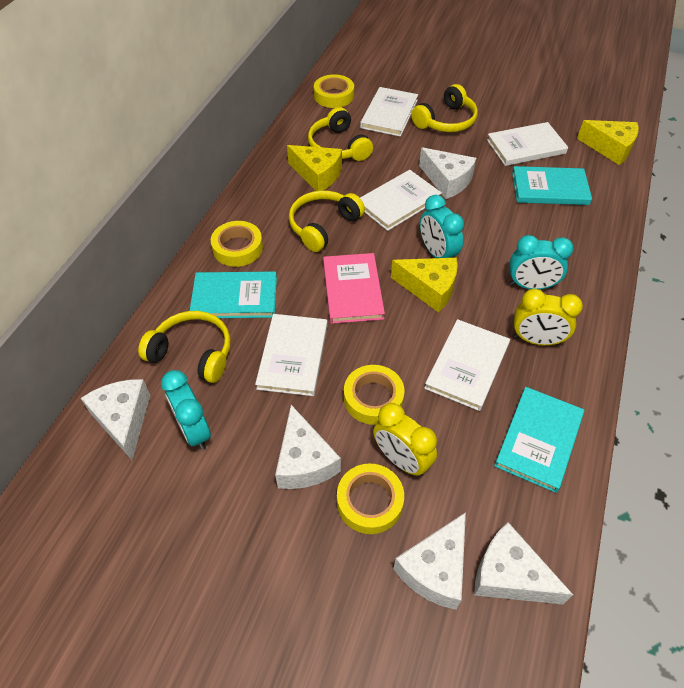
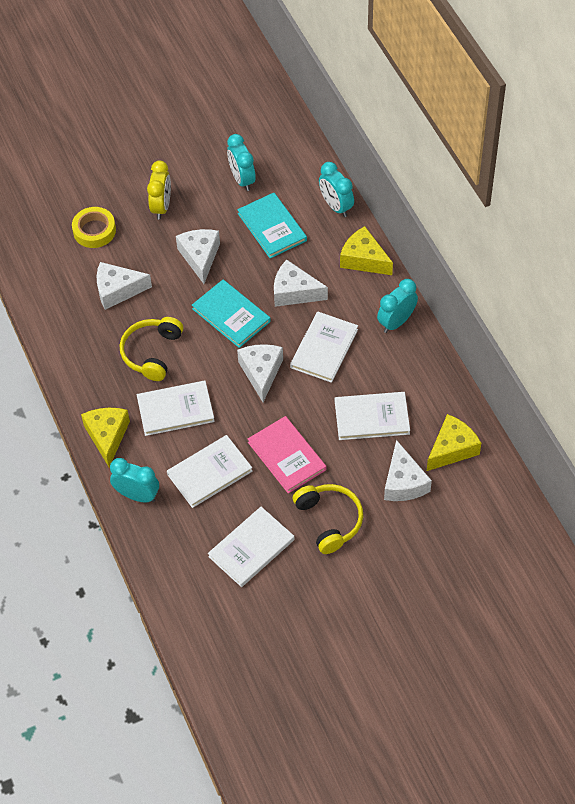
turquoise book: 3 -> 2
turquoise clock: 3 -> 4
yellow clock: 2 -> 1
yellow headphones: 4 -> 2
yellow tape: 4 -> 1

